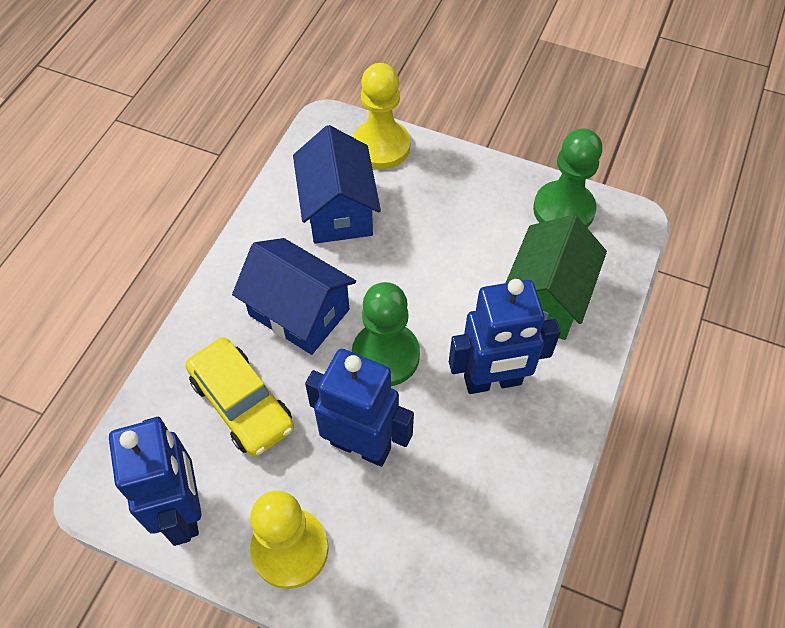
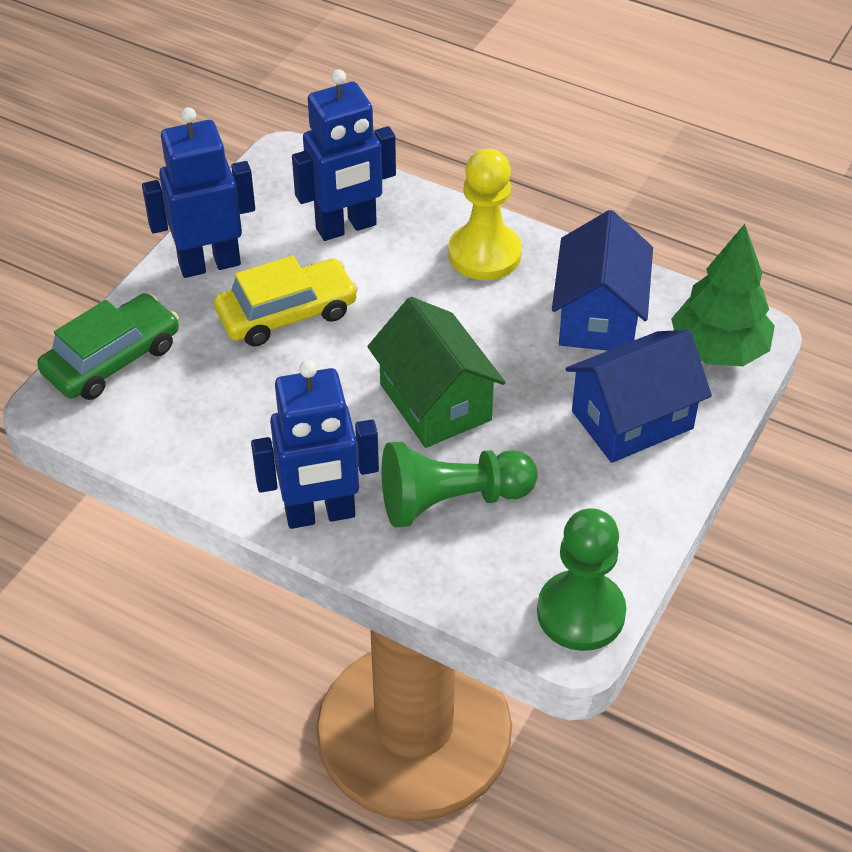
green car: 0 -> 1
green tree: 0 -> 1
yellow pawn: 2 -> 1

